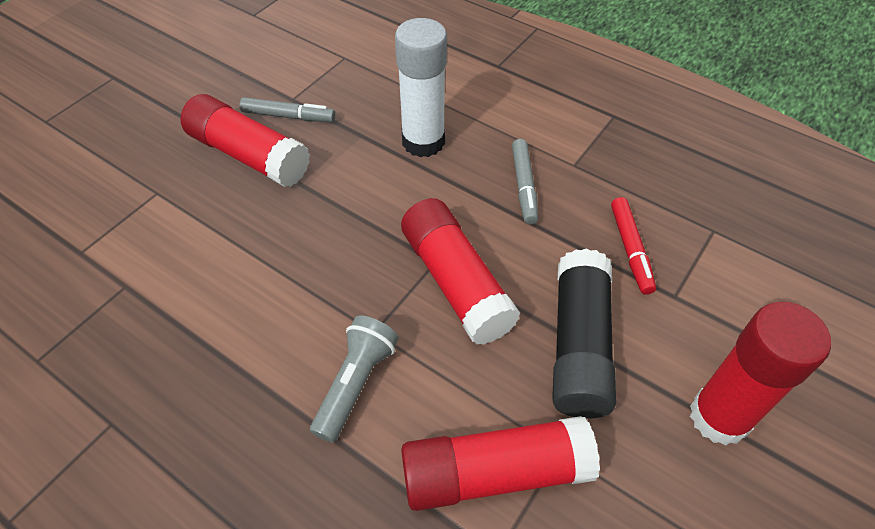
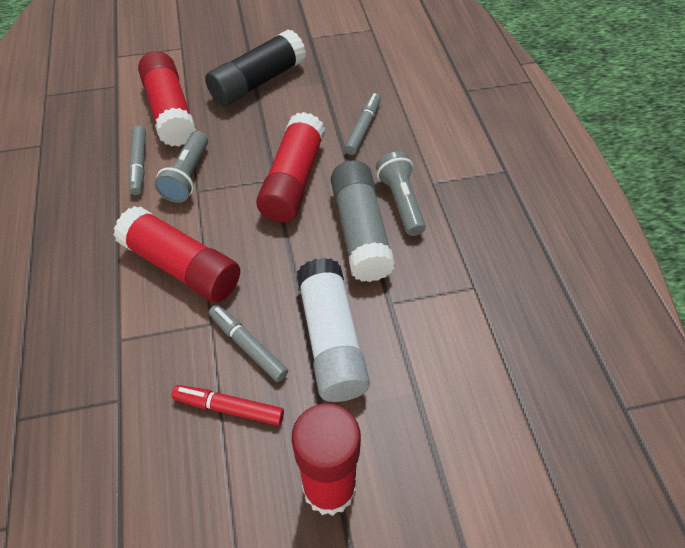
grey flashlight: 1 -> 2
grey glue stick: 0 -> 1
grey marker: 2 -> 3

